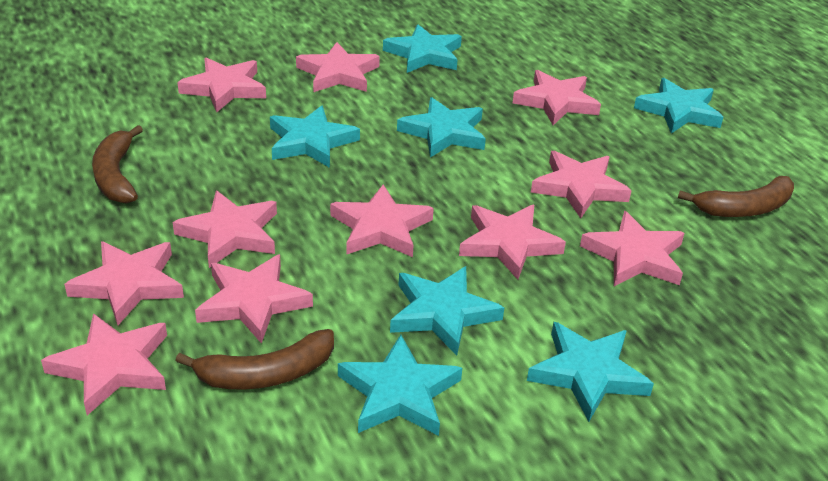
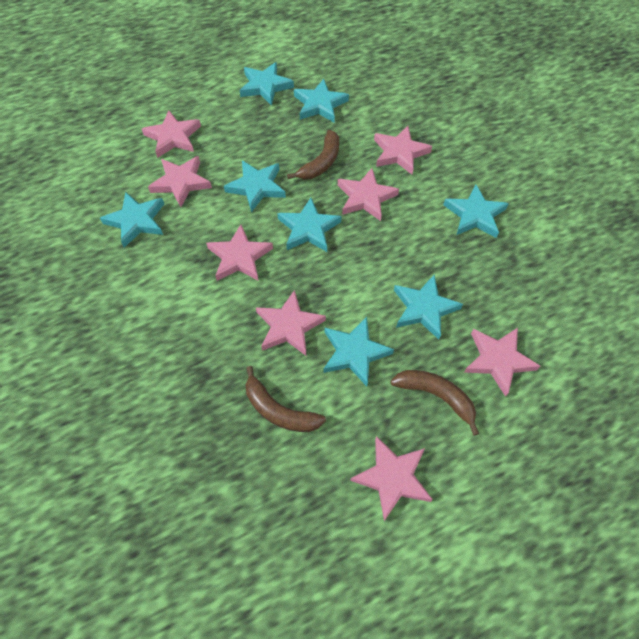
pink star: 11 -> 8
turquoise star: 7 -> 8

